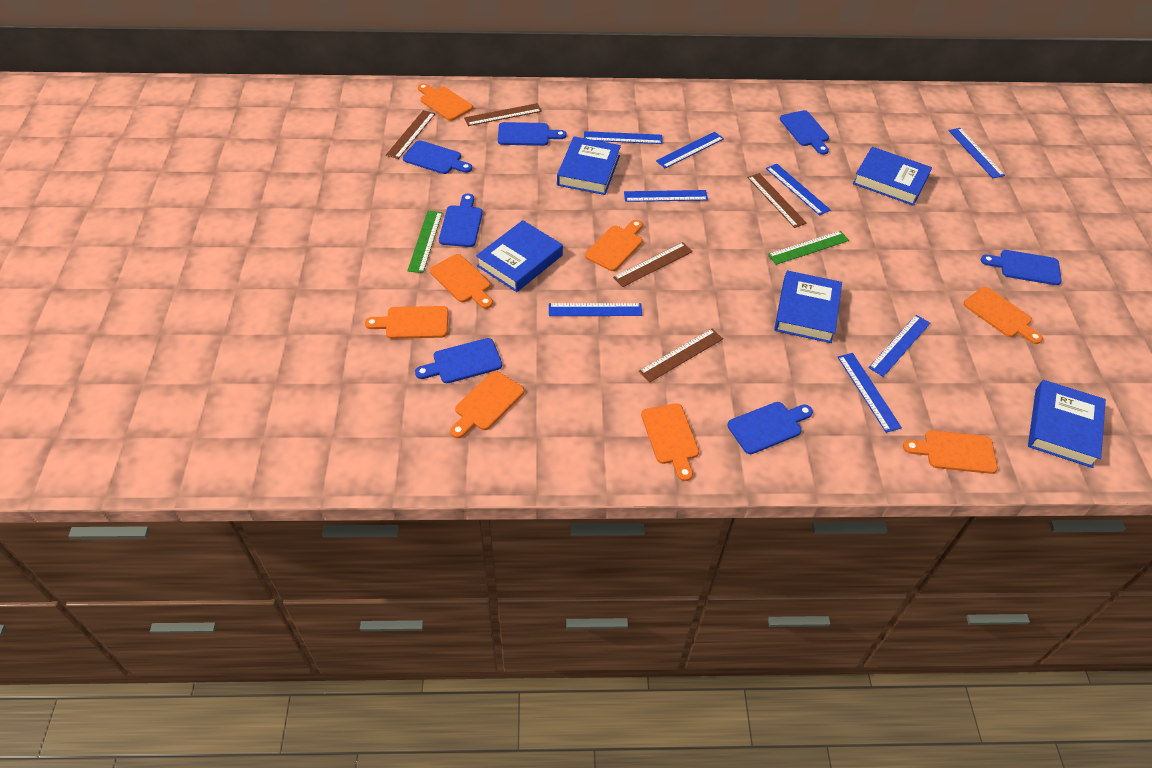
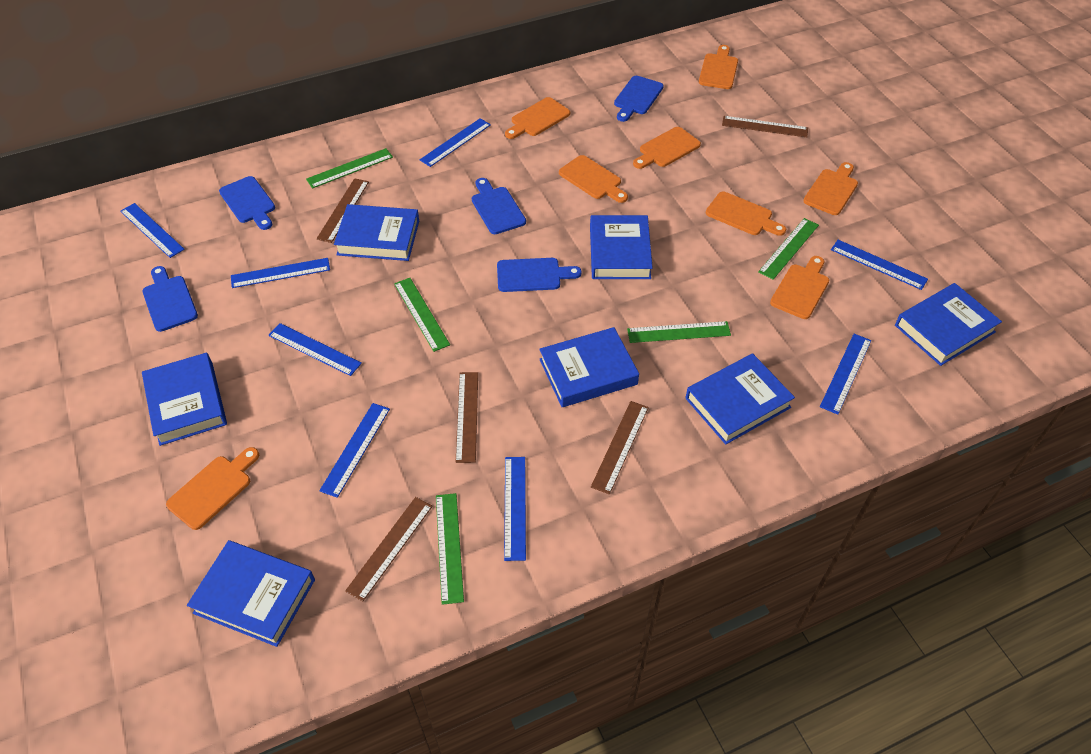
blue book: 5 -> 7
blue cutting board: 7 -> 5
green ruler: 2 -> 5

